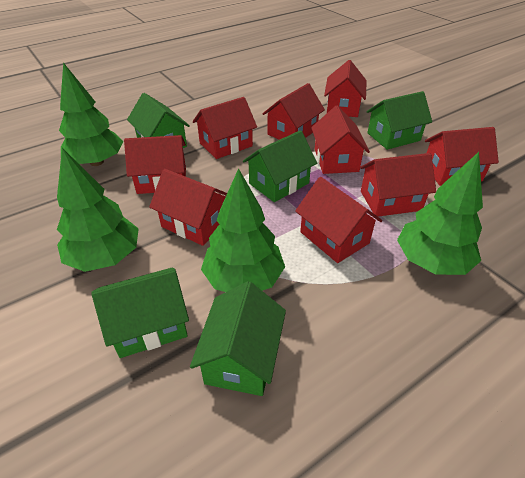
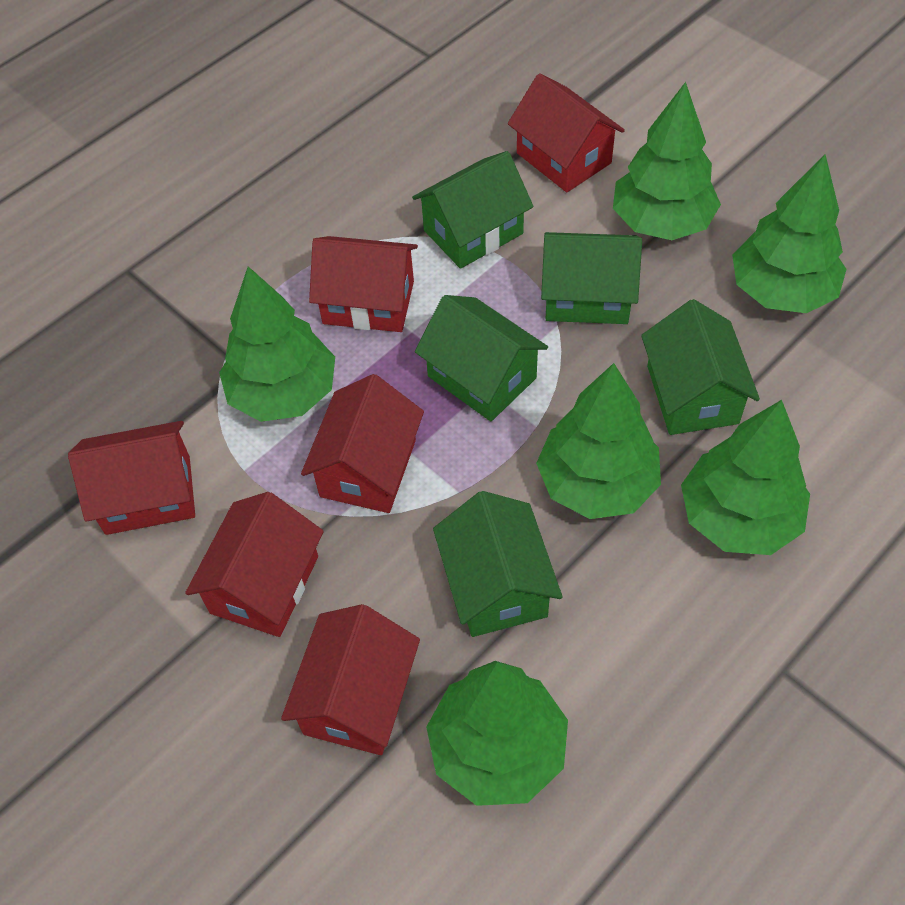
green tree: 4 -> 6
red house: 9 -> 6

